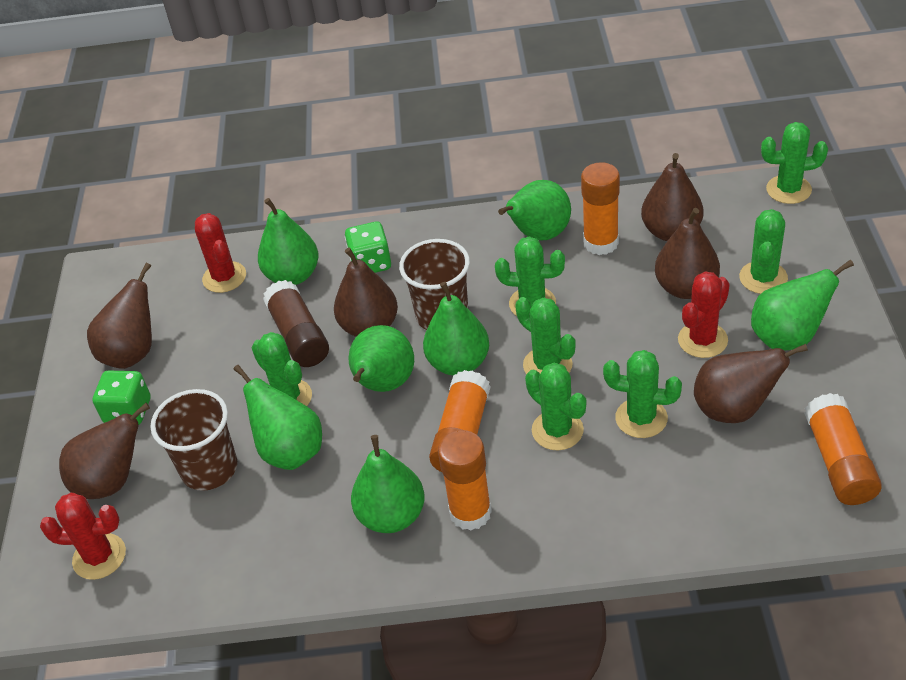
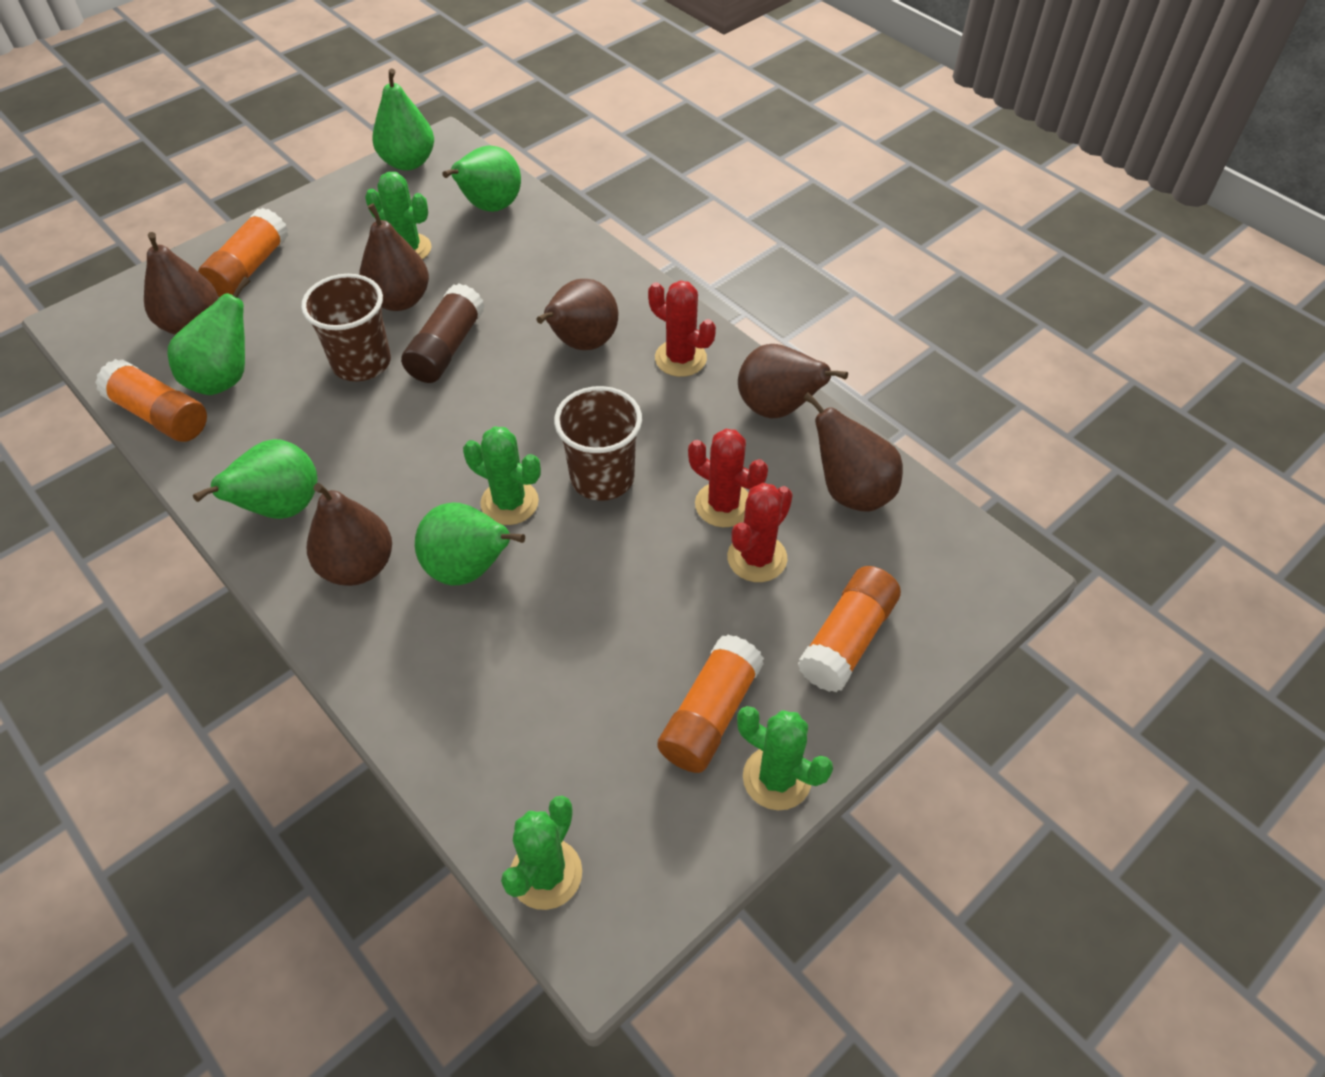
green cactus: 7 -> 4
green dice: 2 -> 0
green pear: 7 -> 5

